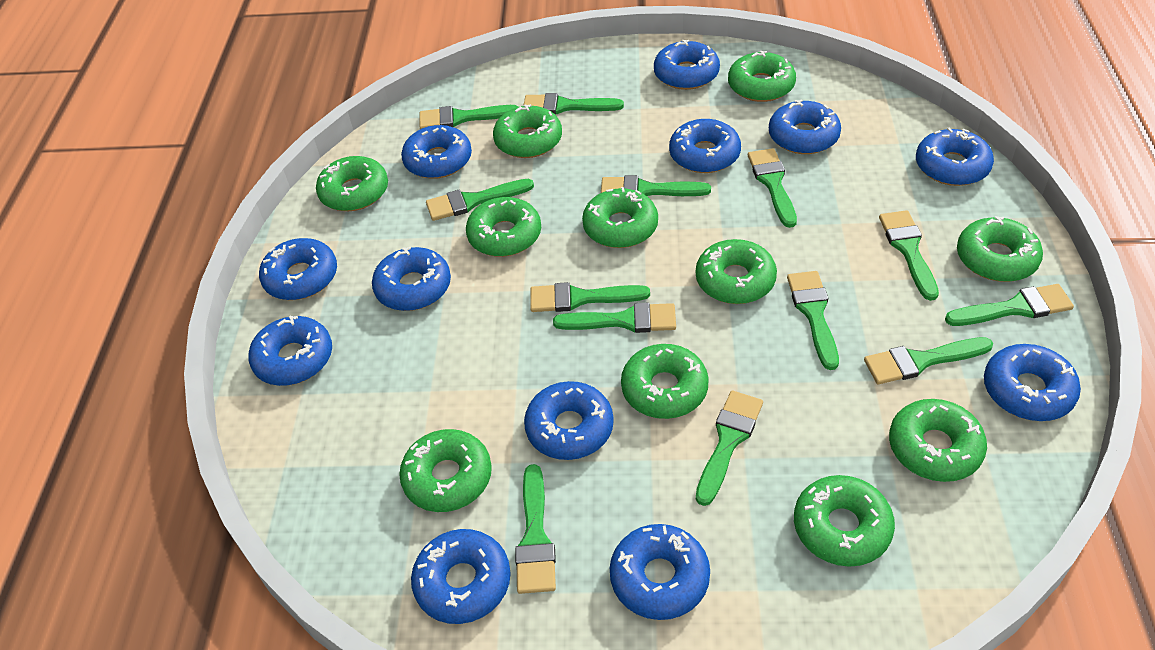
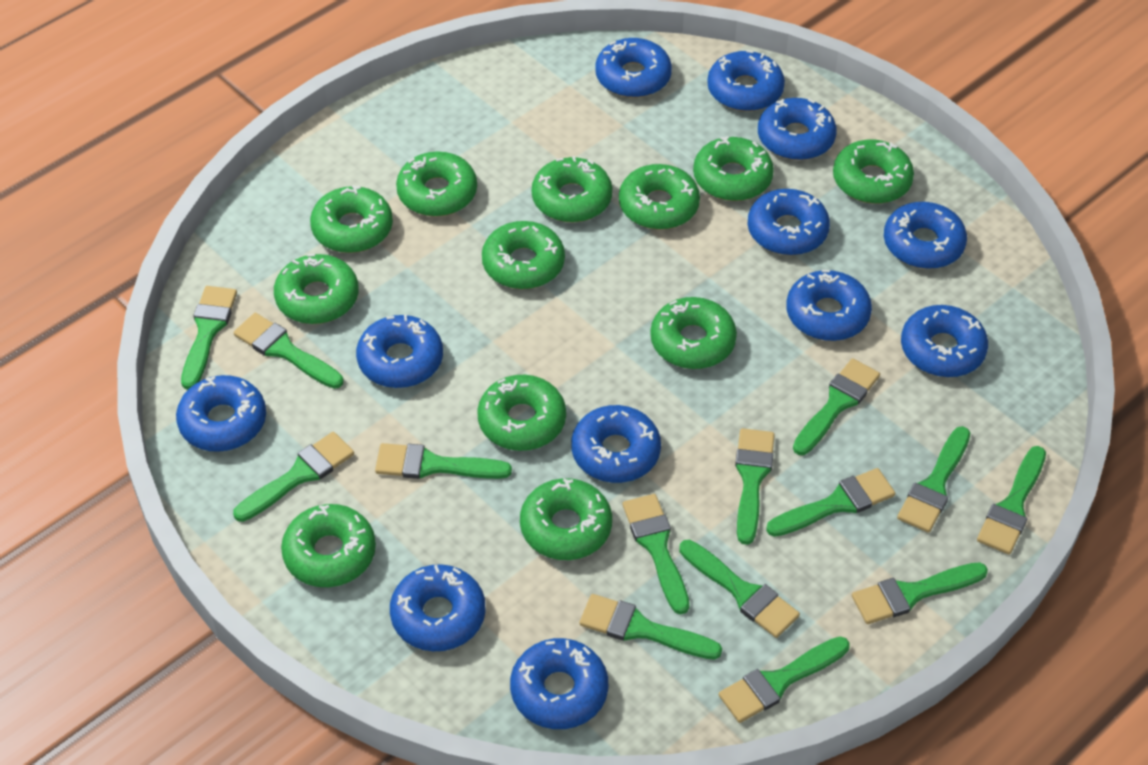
green brush: 13 -> 14
green donut: 11 -> 12

